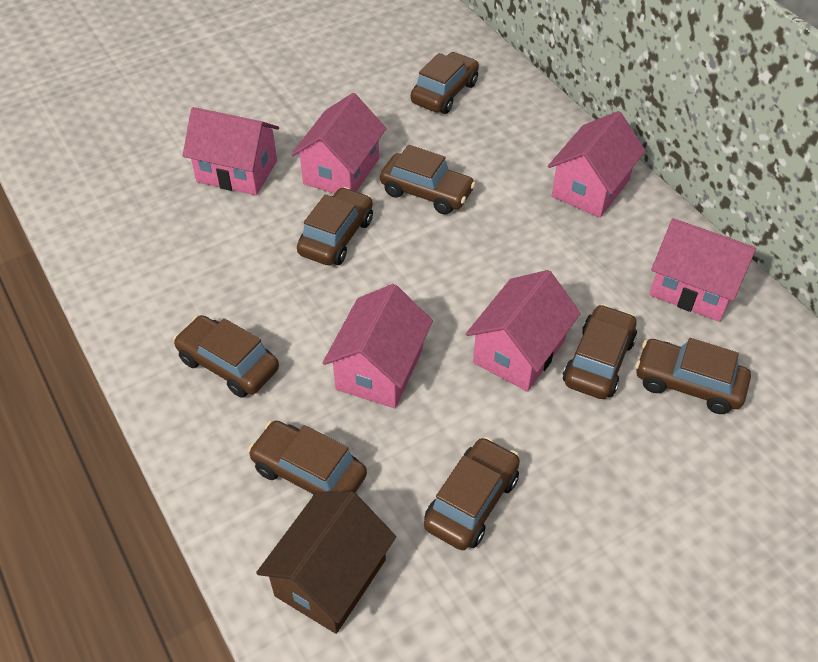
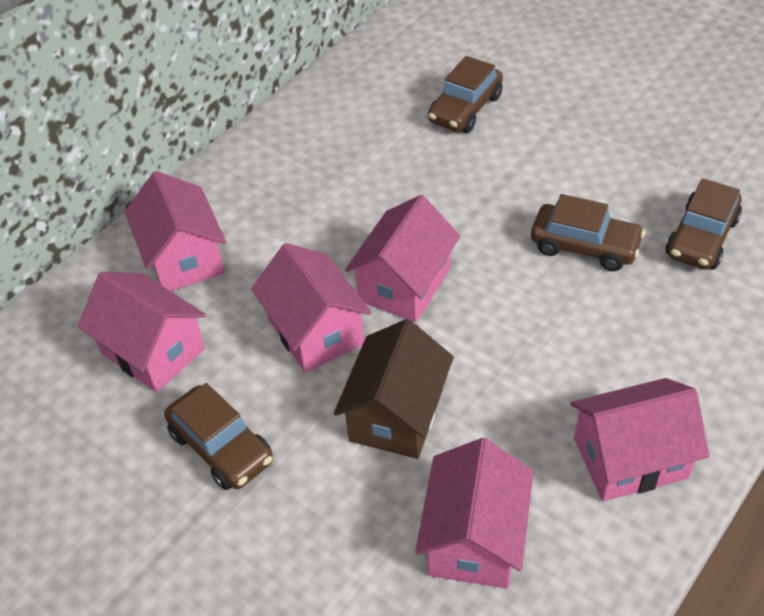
brown car: 8 -> 4

